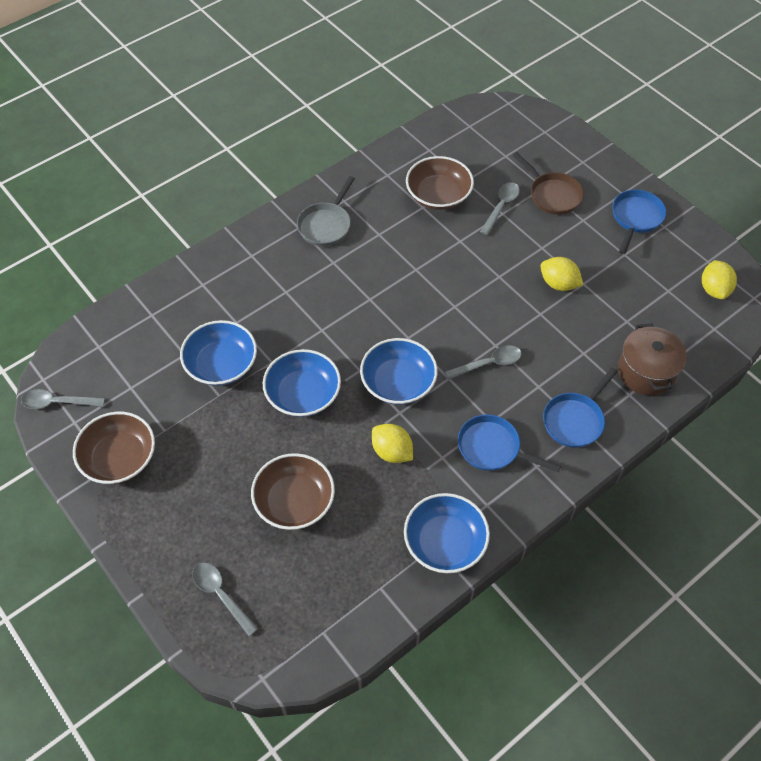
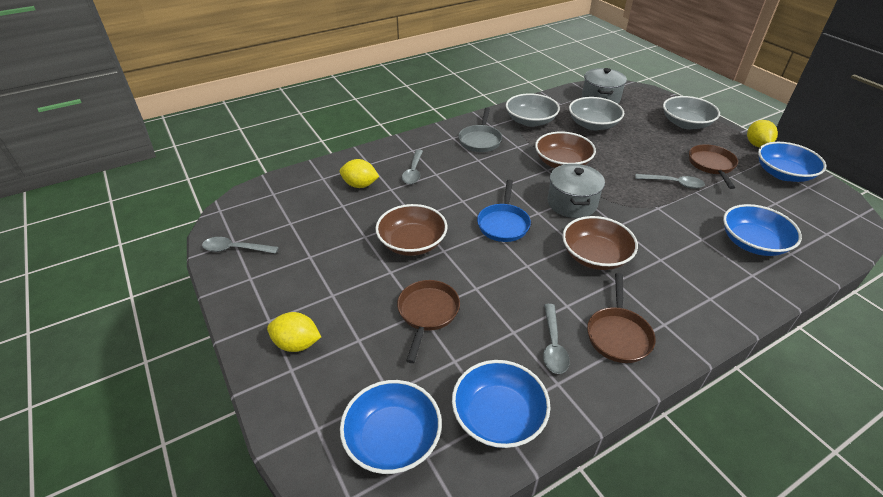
blue pan: 3 -> 1
brown pan: 1 -> 3
brown pot: 1 -> 0
grey bowl: 0 -> 3
grey pot: 0 -> 2

